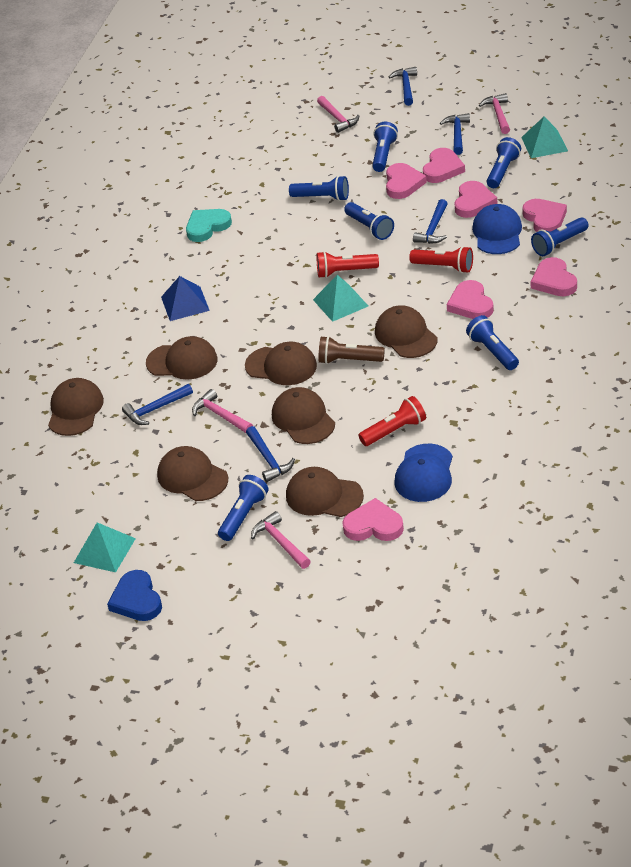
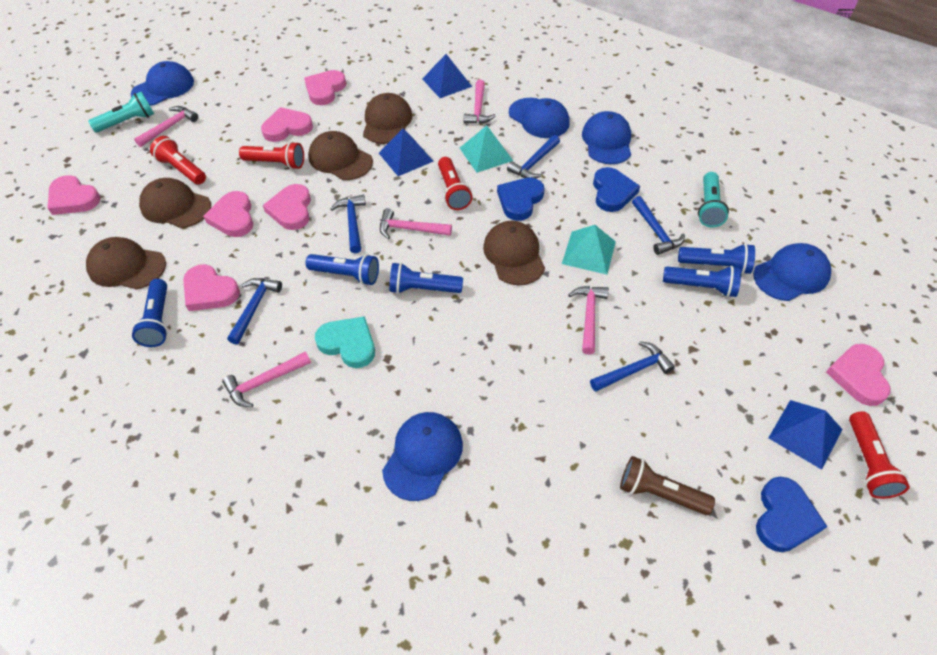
blue cap: 2 -> 5
blue flashlight: 7 -> 5
blue heart: 1 -> 3
blue pyramid: 1 -> 3
brown cap: 7 -> 5
pink hammer: 4 -> 5
red flashlight: 3 -> 4
turquoise flashlight: 0 -> 2
turquoise pyramid: 3 -> 2

